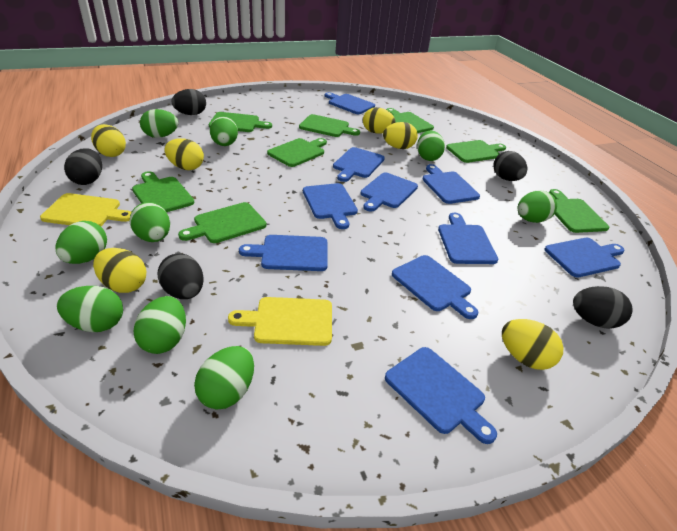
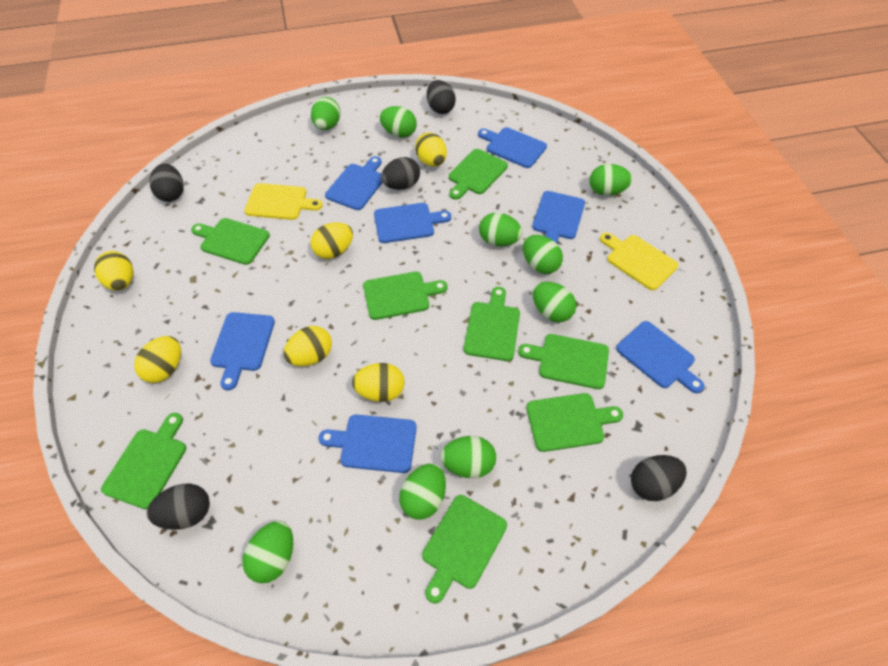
blue cutting board: 10 -> 7

